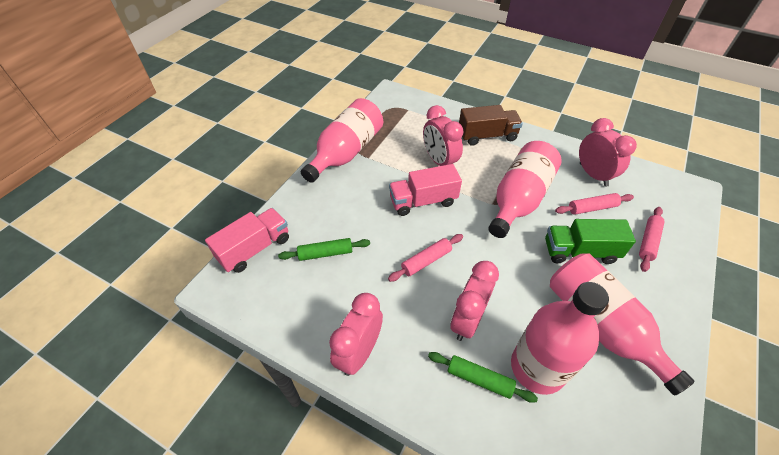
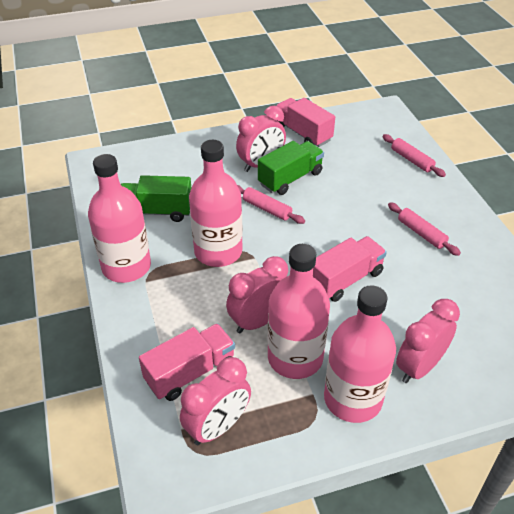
brown truck: 1 -> 0
green rolling pin: 2 -> 0
green truck: 1 -> 2
pink truck: 2 -> 3

